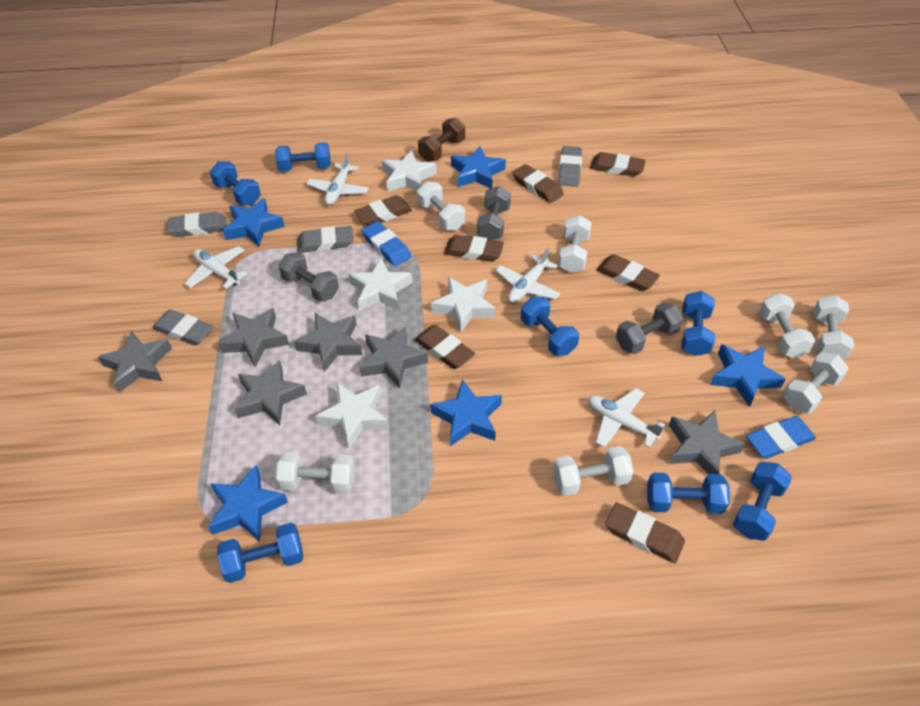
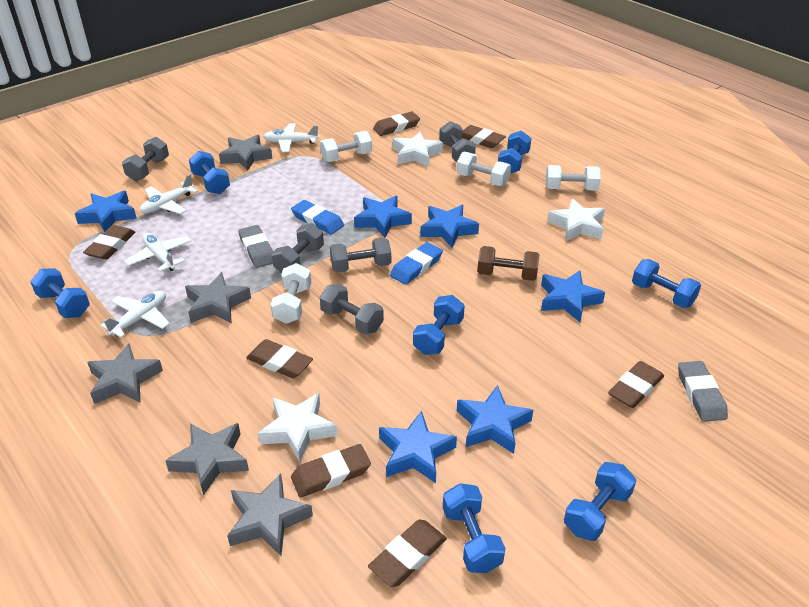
blue star: 5 -> 6
grey dumbbell: 3 -> 5
grey eraser: 4 -> 2
grey star: 6 -> 5
white dumbbell: 7 -> 4
white star: 4 -> 3

